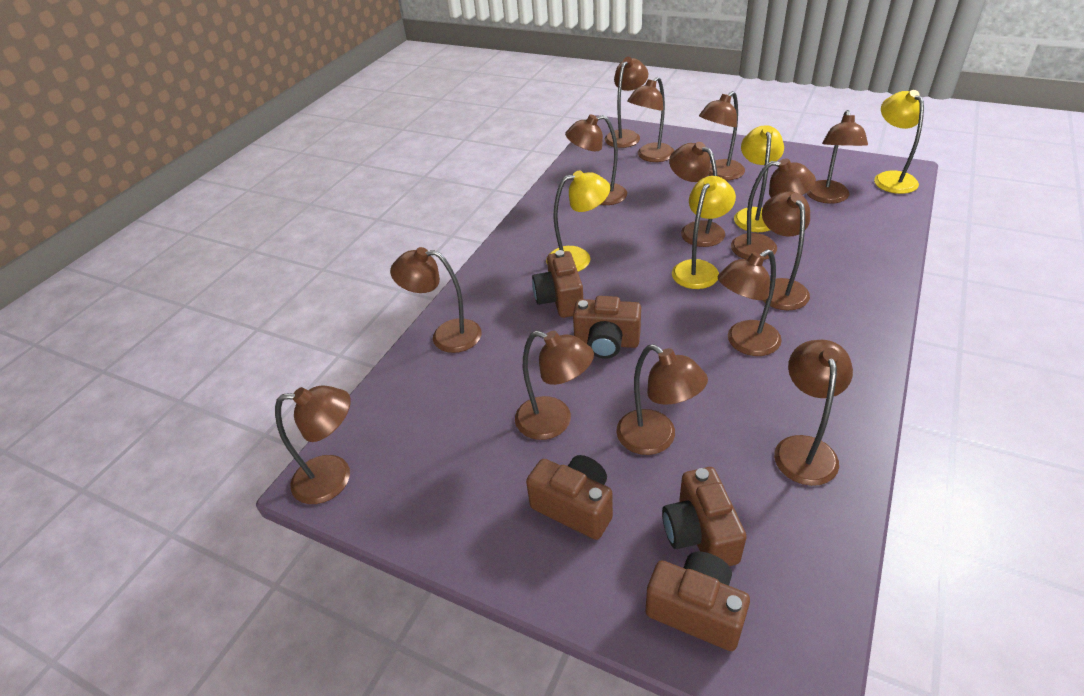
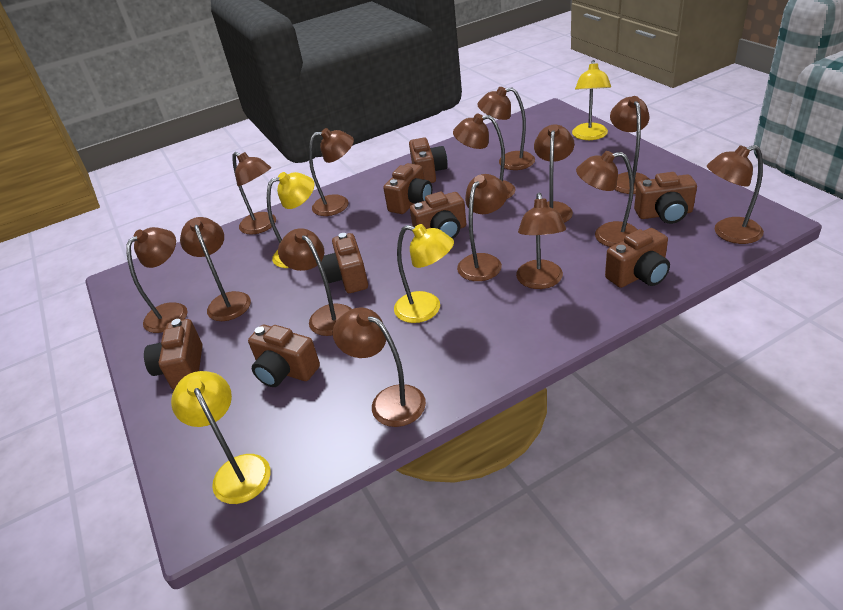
brown camera: 5 -> 8

